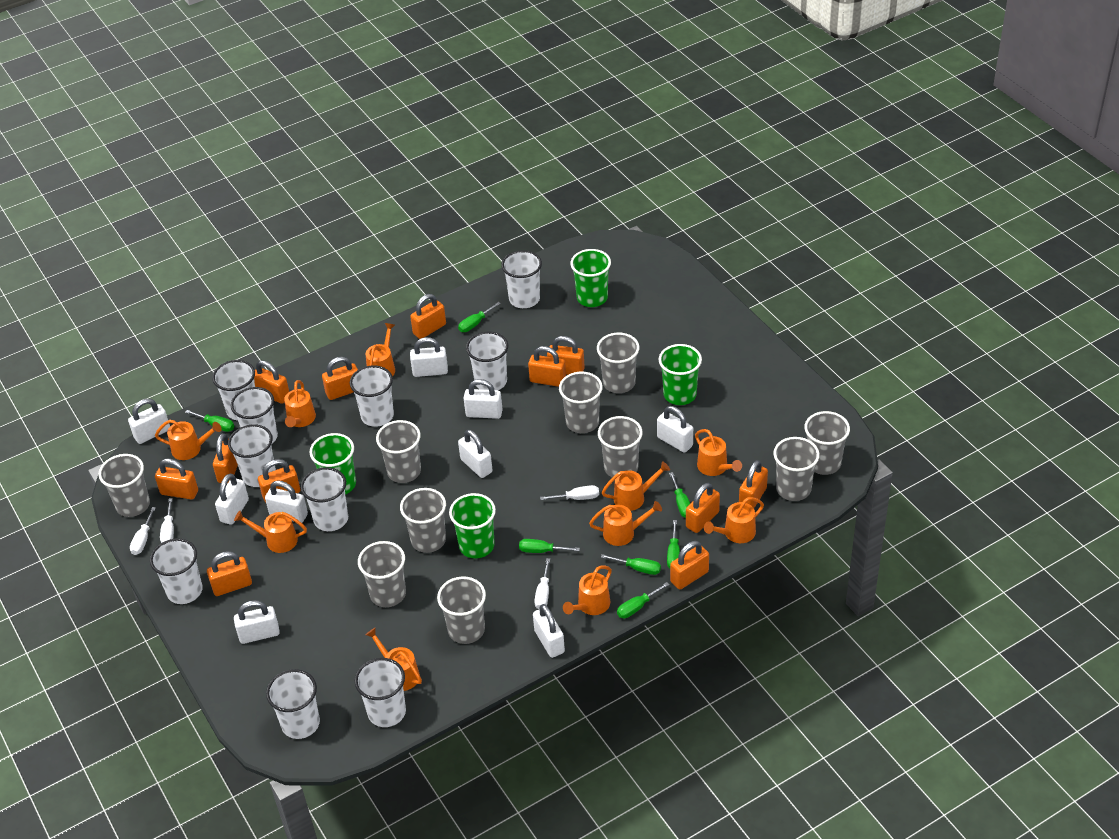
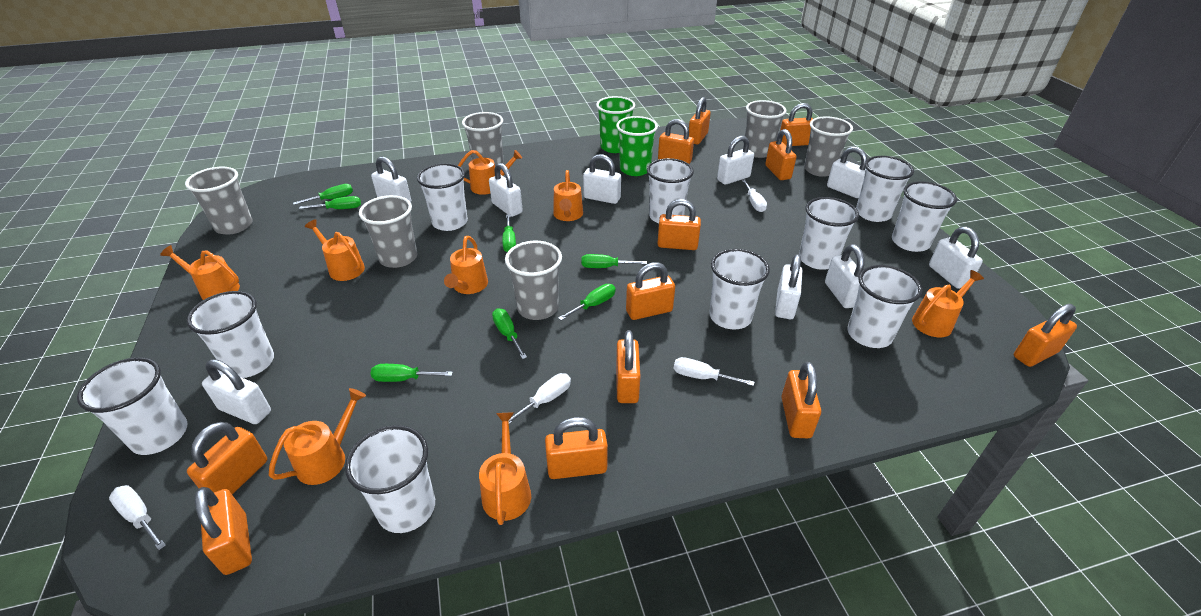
green cup: 4 -> 2
grey cup: 10 -> 6
orange watering can: 10 -> 8

